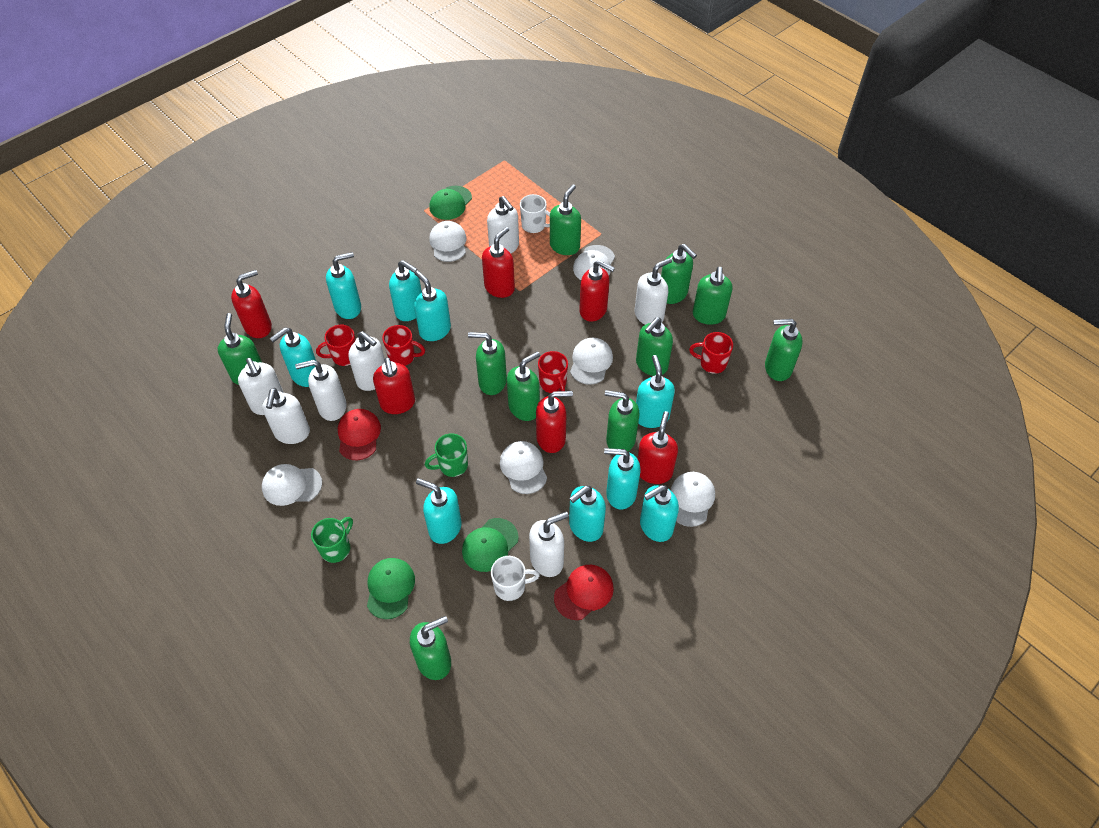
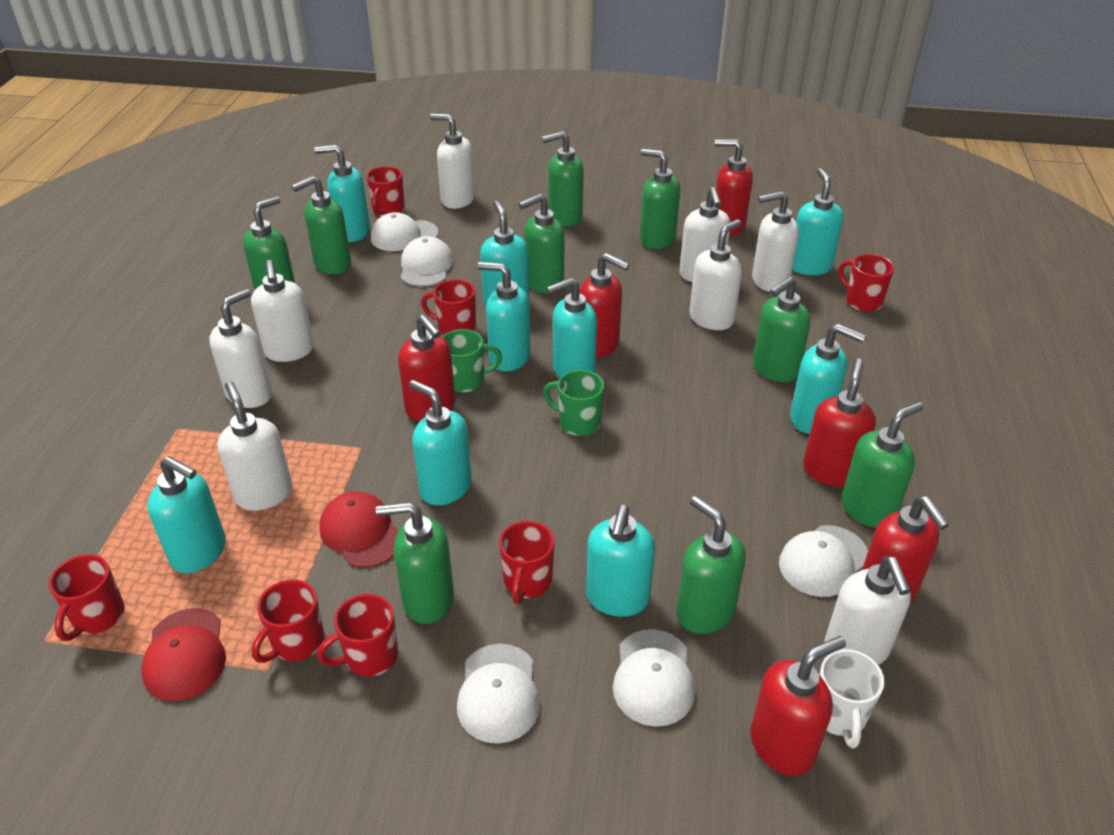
green cap: 3 -> 0
green soap dispenser: 10 -> 9
red mug: 4 -> 7
white cap: 6 -> 5
white mug: 2 -> 1
white soap dispenser: 7 -> 8

